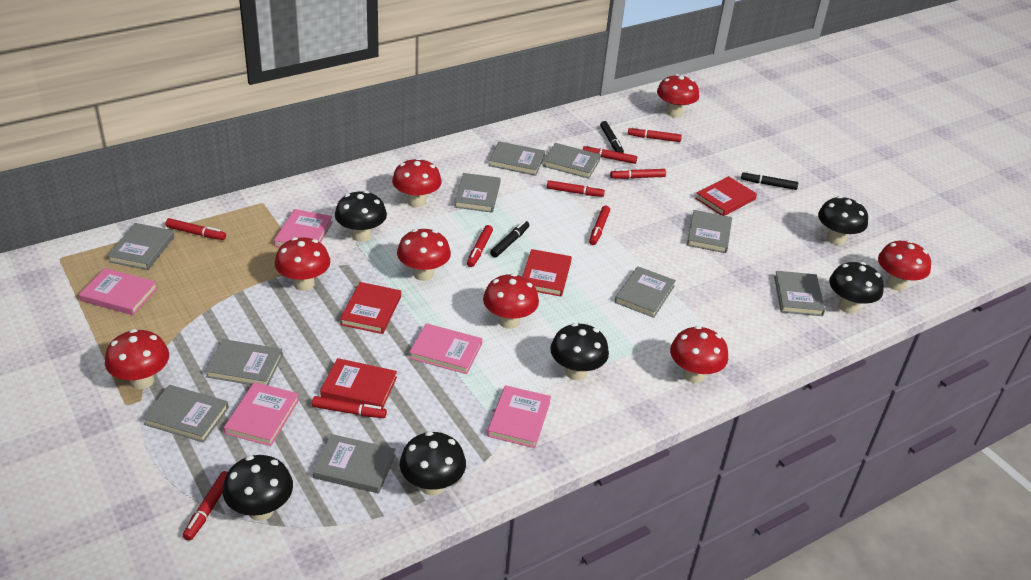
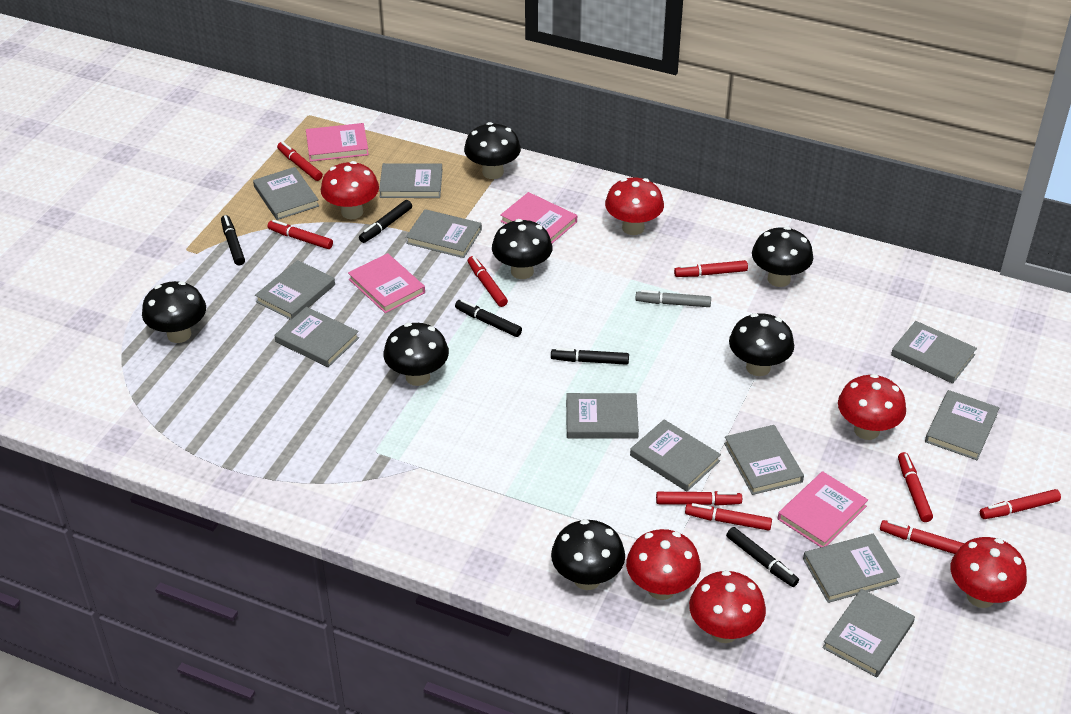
black marker: 3 -> 5
black mushroom: 6 -> 7
grey book: 10 -> 12
grey marker: 0 -> 1
pink book: 5 -> 4
red book: 4 -> 0
red mushroom: 8 -> 6

